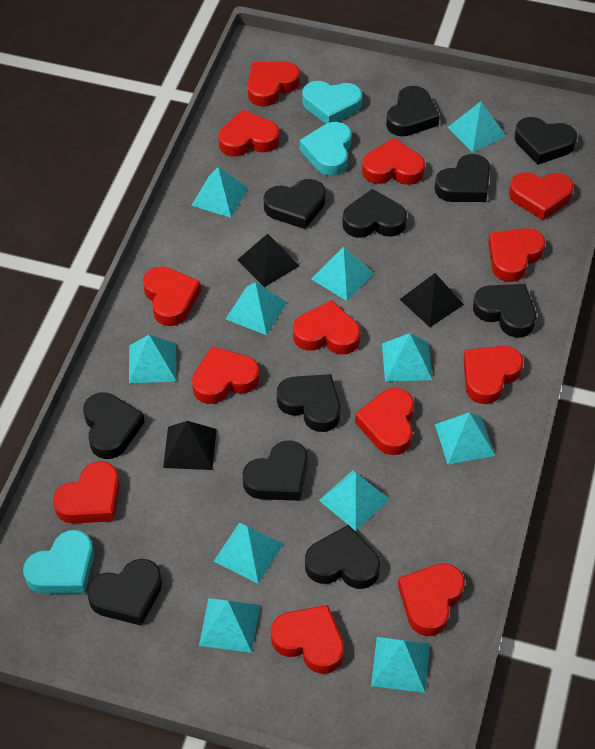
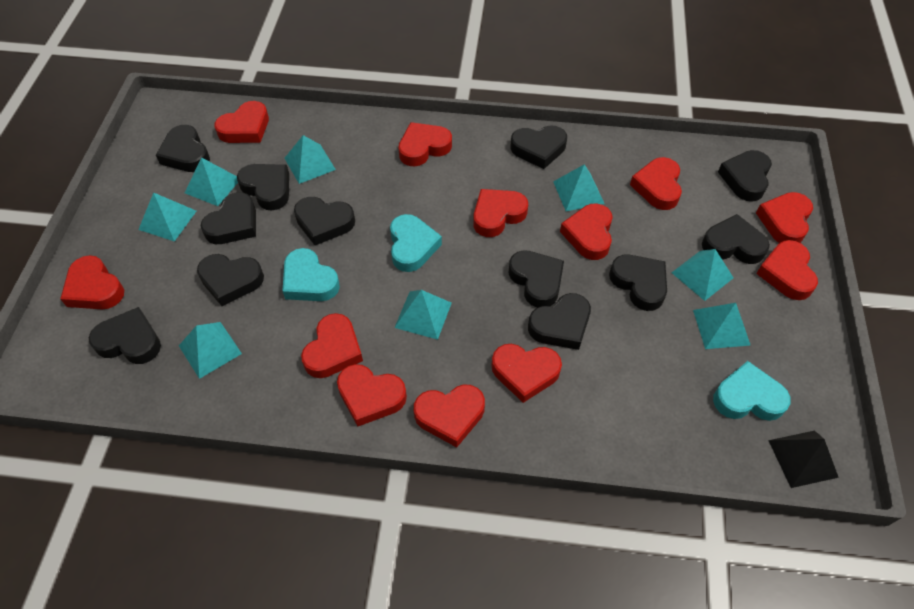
black heart: 11 -> 12
black pyramid: 3 -> 1
red heart: 13 -> 12
turquoise pyramid: 11 -> 8

